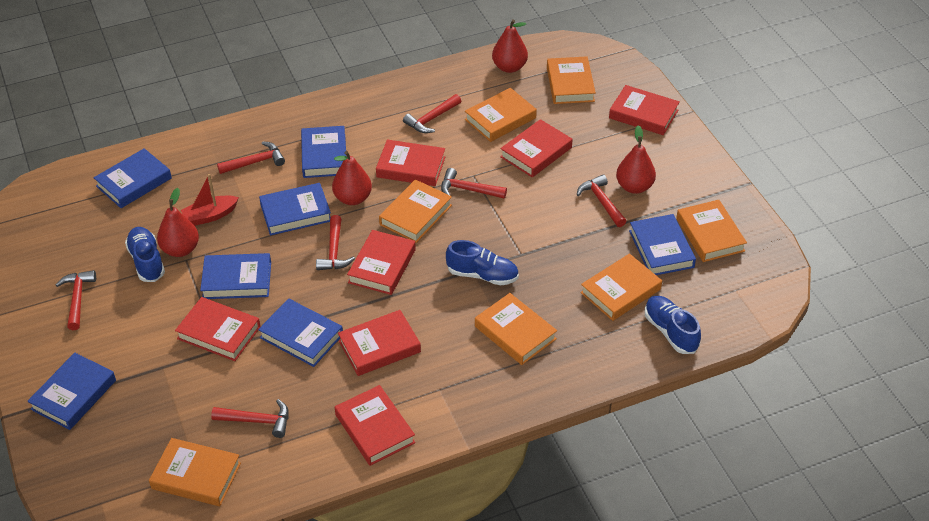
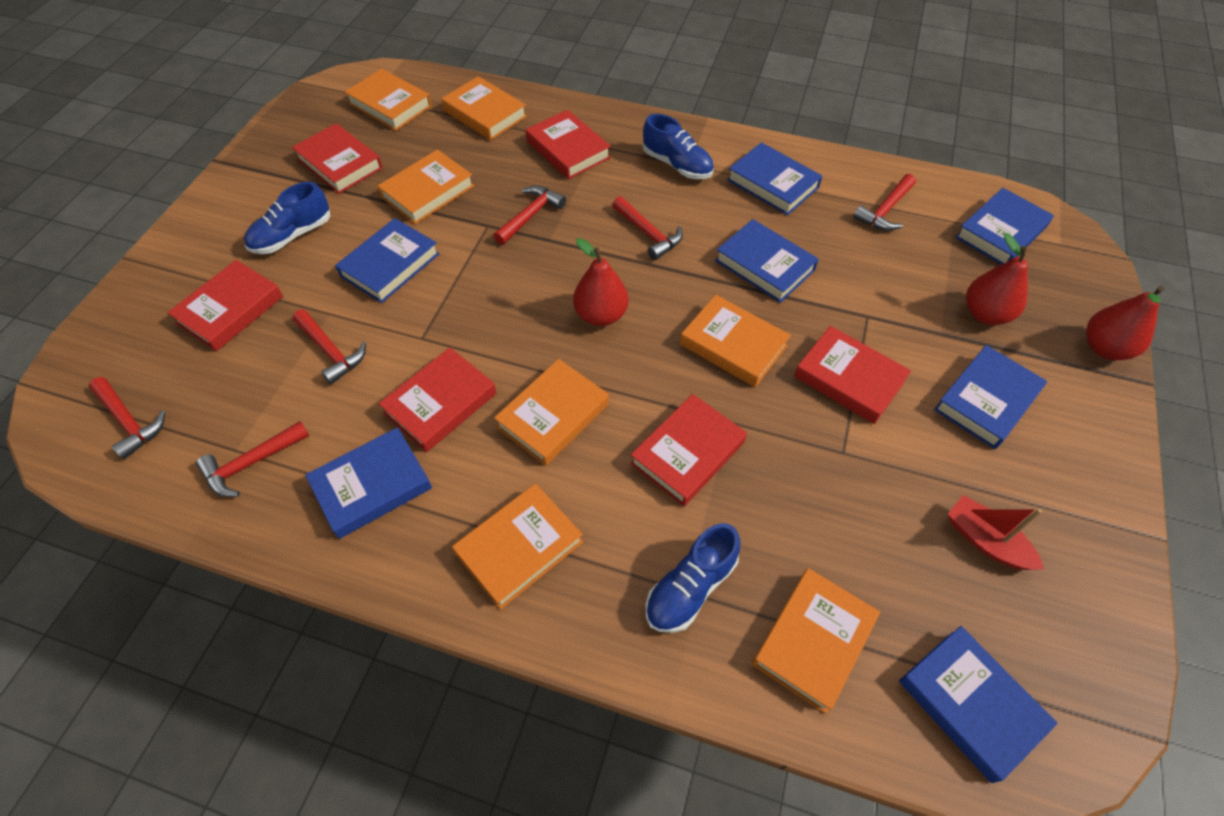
red book: 7 -> 6
red hammer: 7 -> 6
red pear: 4 -> 3

